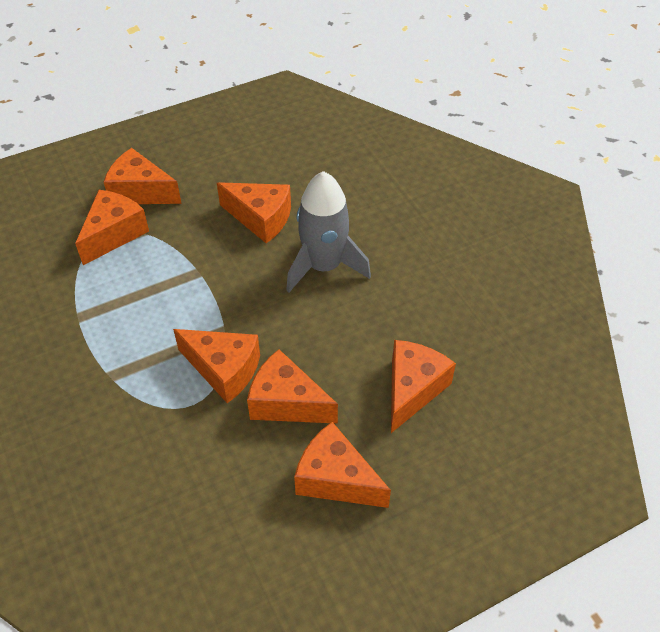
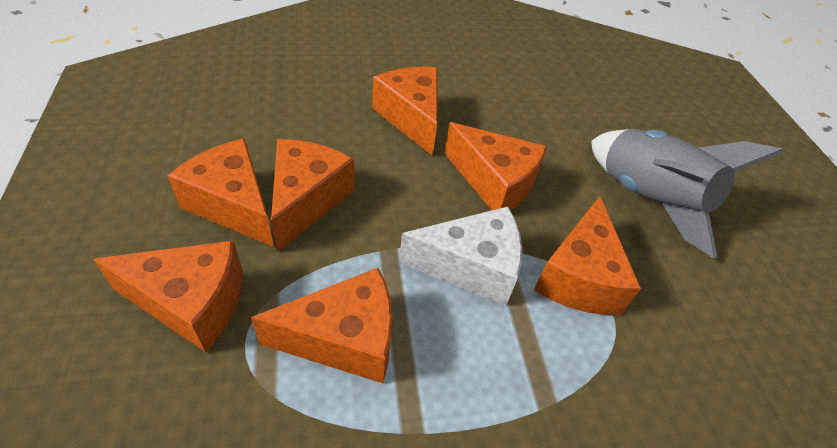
white cheese: 0 -> 1

